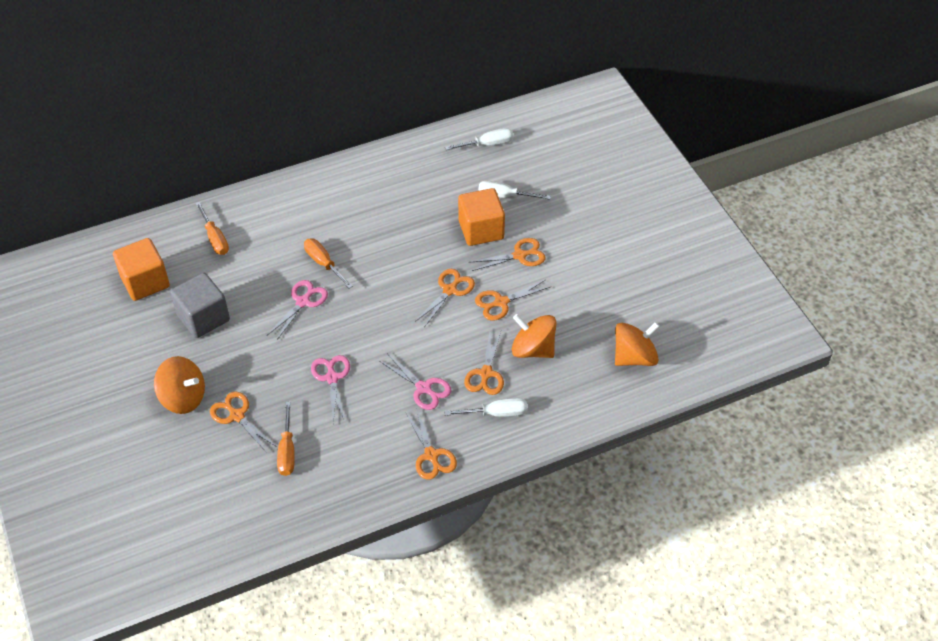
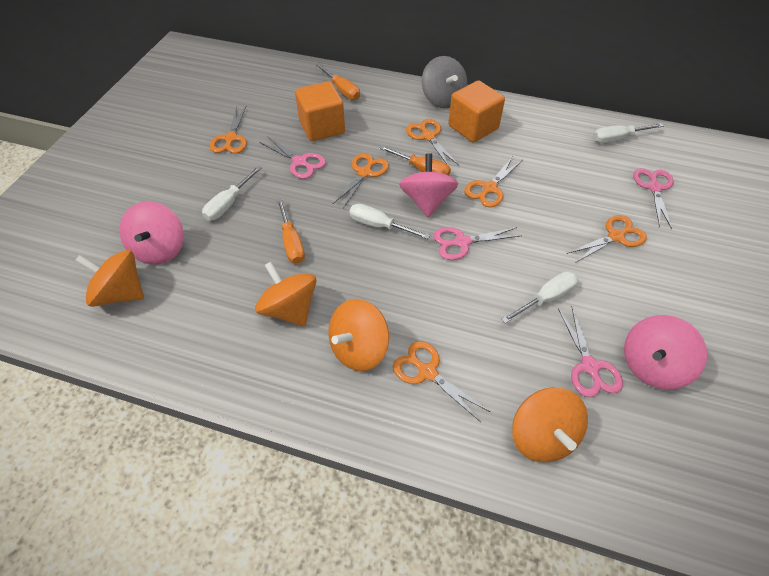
grey cube: 1 -> 0
grey spinning top: 0 -> 1
orange spinning top: 3 -> 4
pink scissors: 3 -> 4
pink spinning top: 0 -> 3
white screwdriver: 3 -> 4

